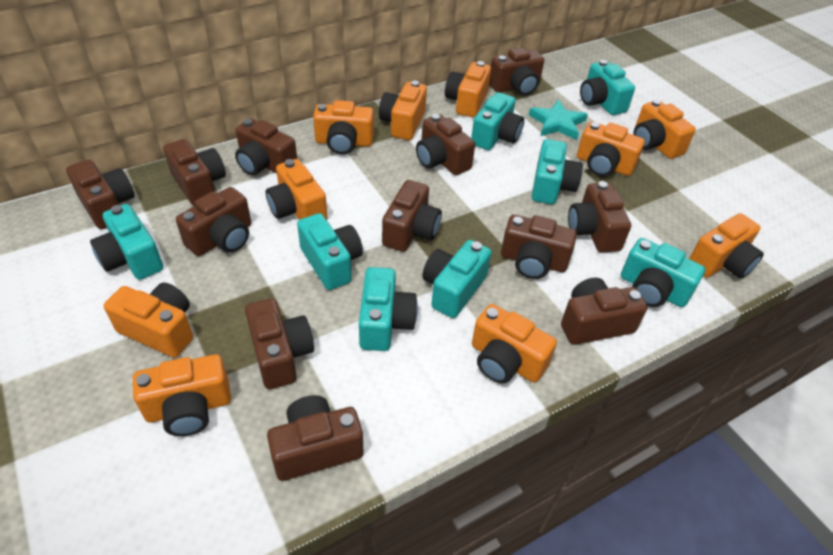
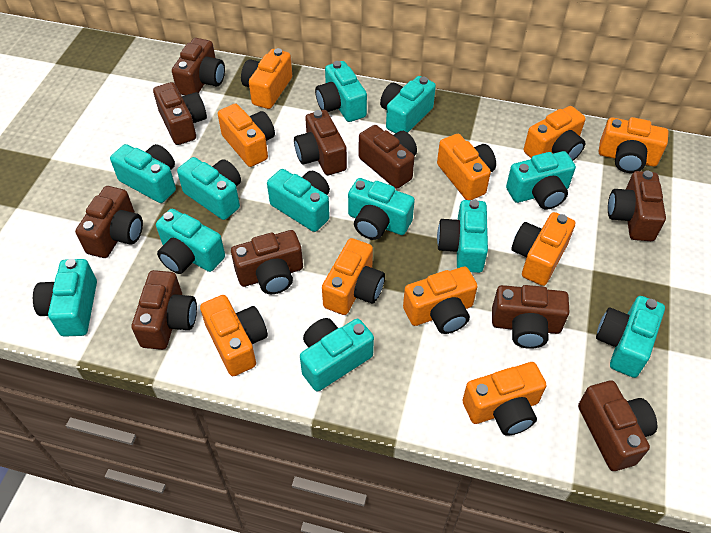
brown camera: 12 -> 10
turquoise camera: 8 -> 12
turquoise star: 1 -> 0

